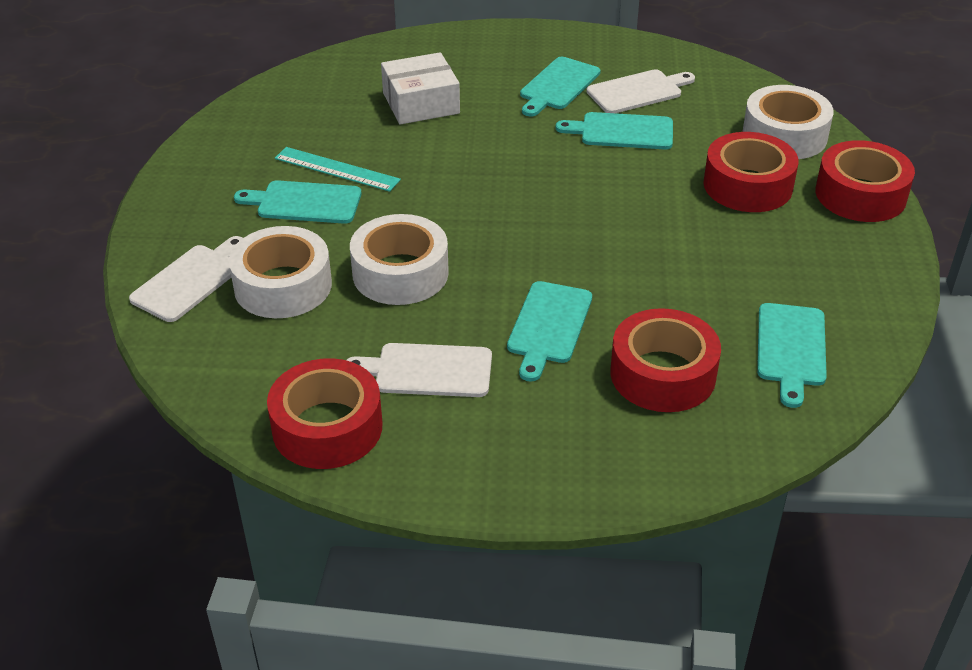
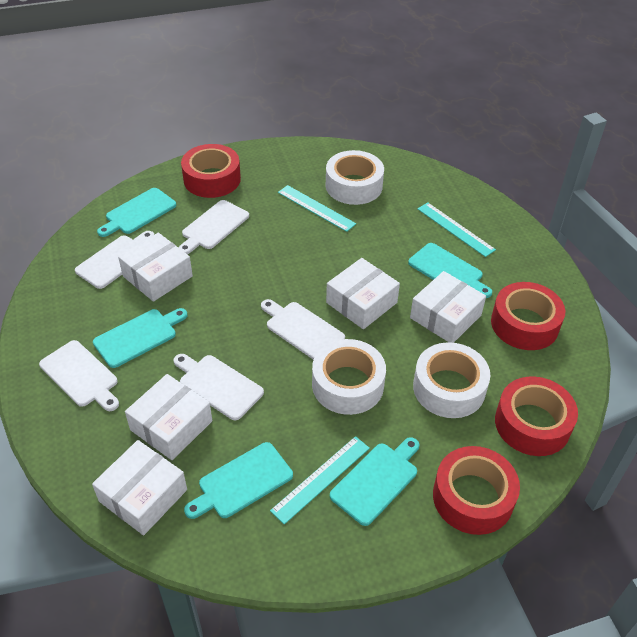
turquoise ruler: 1 -> 3
white box: 1 -> 5
white cutting board: 3 -> 5

